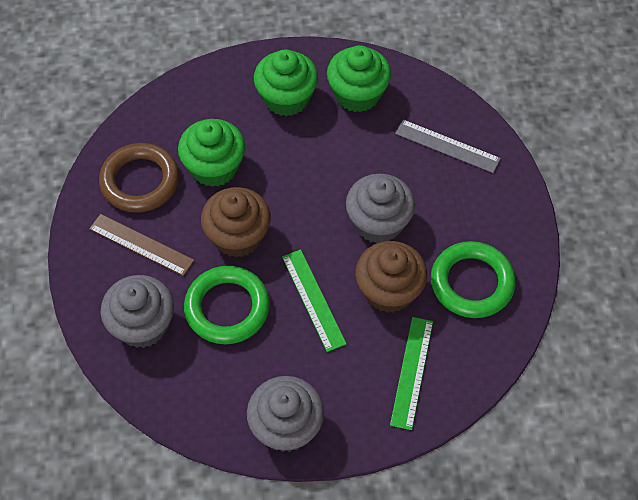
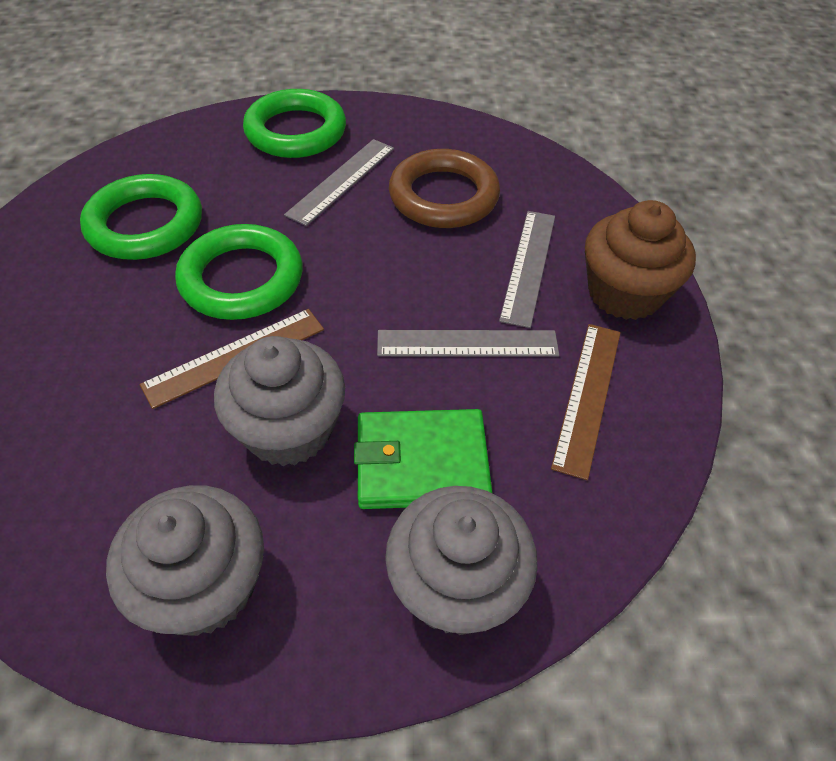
brown cupcake: 2 -> 1
brown ruler: 1 -> 2
green cupcake: 3 -> 0
green ring: 2 -> 3
green ruler: 2 -> 0
green wallet: 0 -> 1
grey ruler: 1 -> 3

